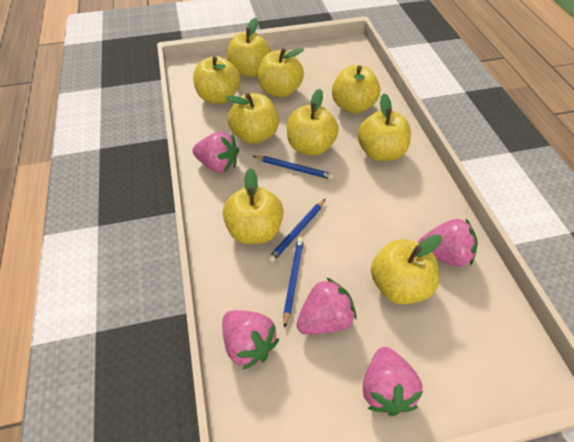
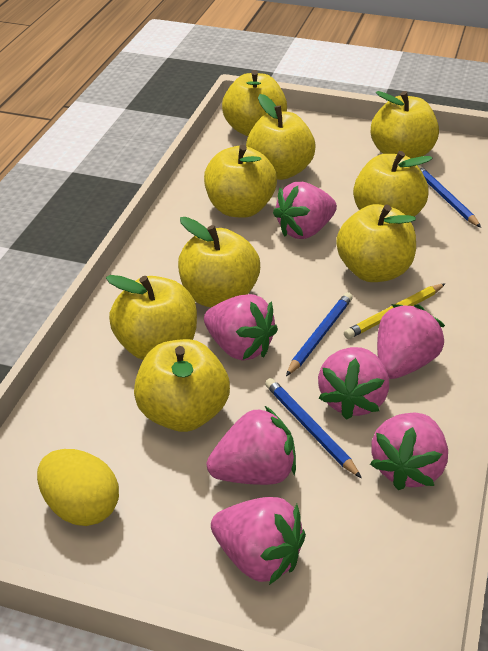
pink strawberry: 5 -> 7
yellow egg: 0 -> 1
yellow pencil: 0 -> 1

